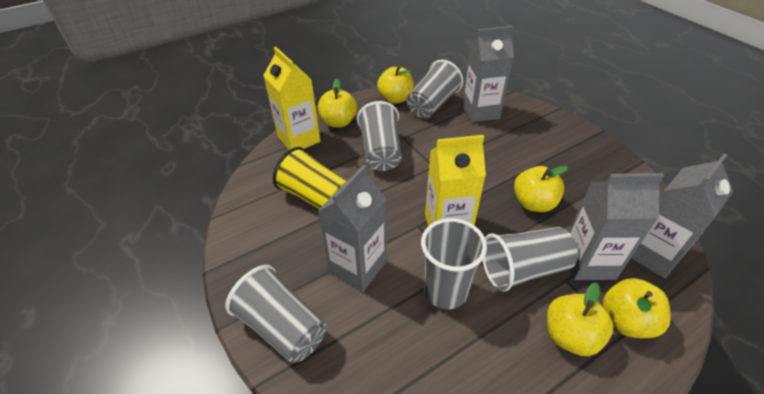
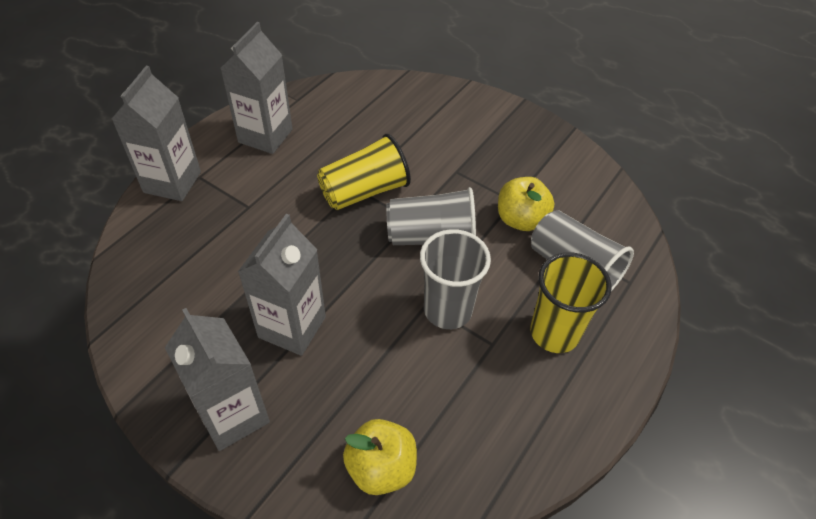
grey cup: 5 -> 3
yellow apple: 5 -> 2
yellow carton: 2 -> 0
yellow cup: 1 -> 2

